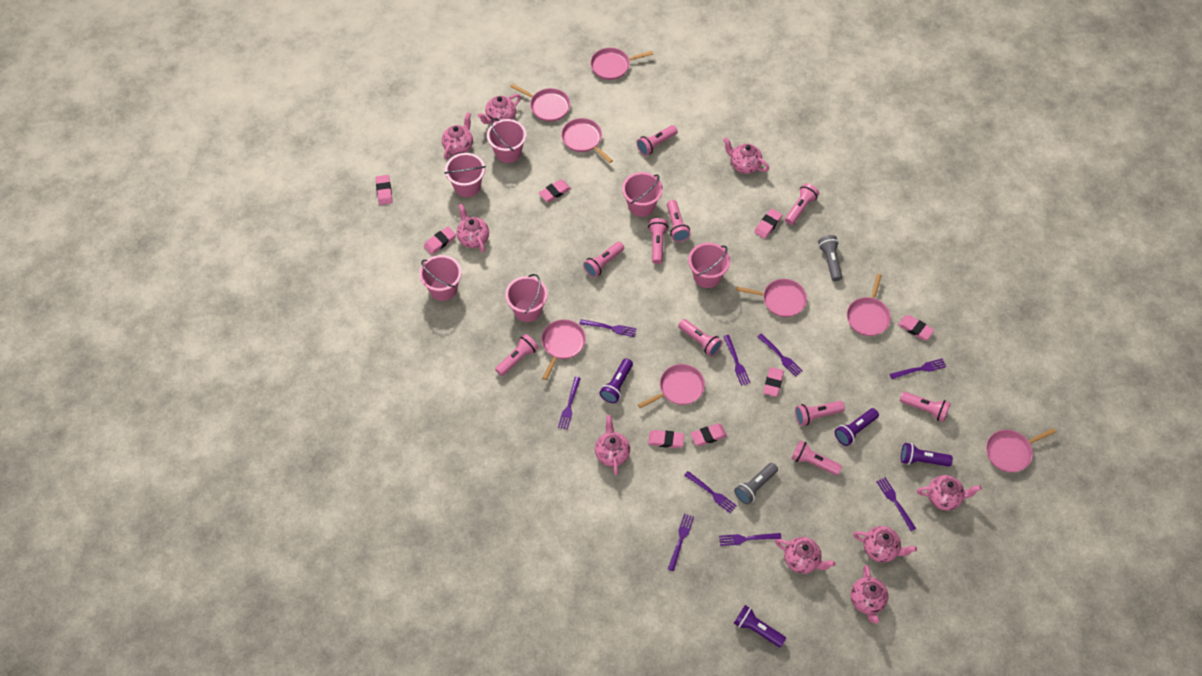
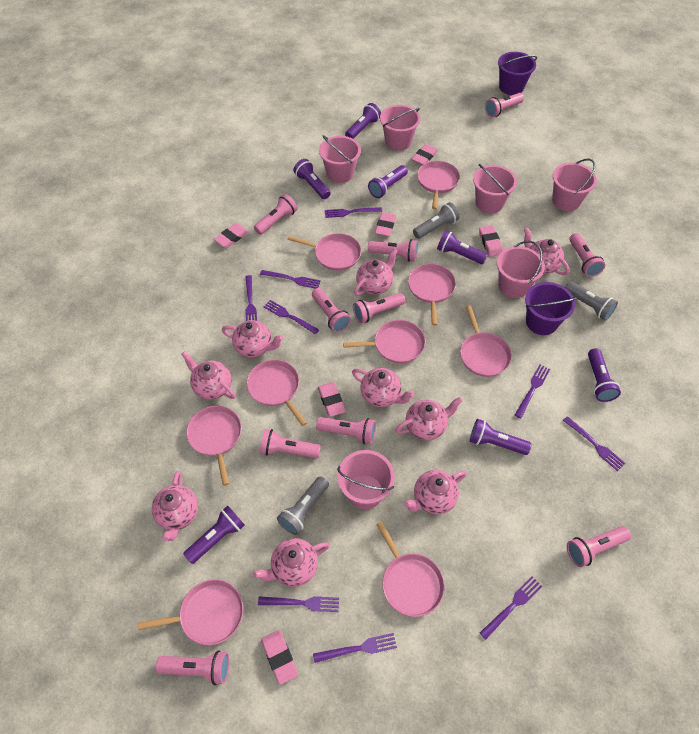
grey flashlight: 2 -> 3
pink eraser: 8 -> 6
pink pan: 8 -> 9
purple bucket: 0 -> 2
purple flashlight: 4 -> 7

